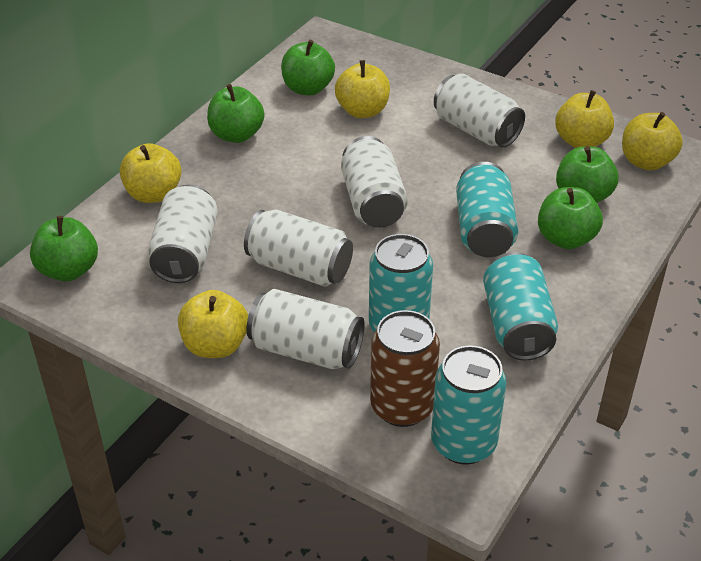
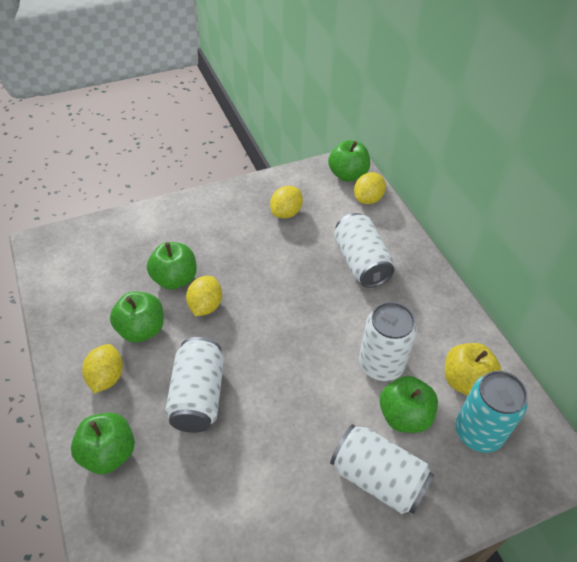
brown can: 1 -> 0
turquoise can: 4 -> 1
white can: 5 -> 4
yellow apple: 5 -> 1
yellow lemon: 0 -> 4

